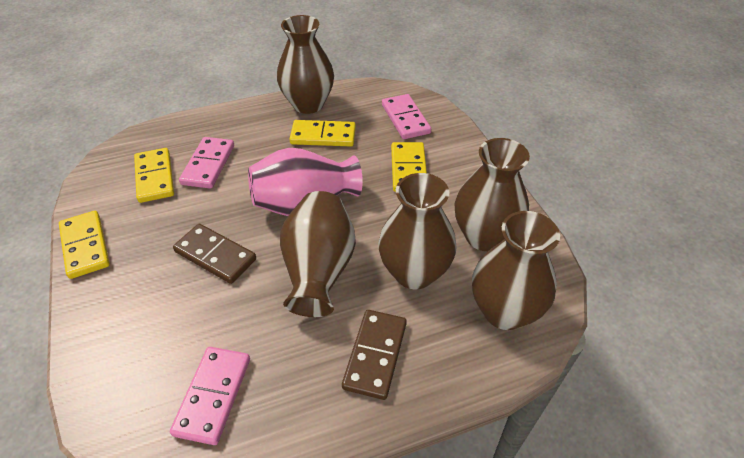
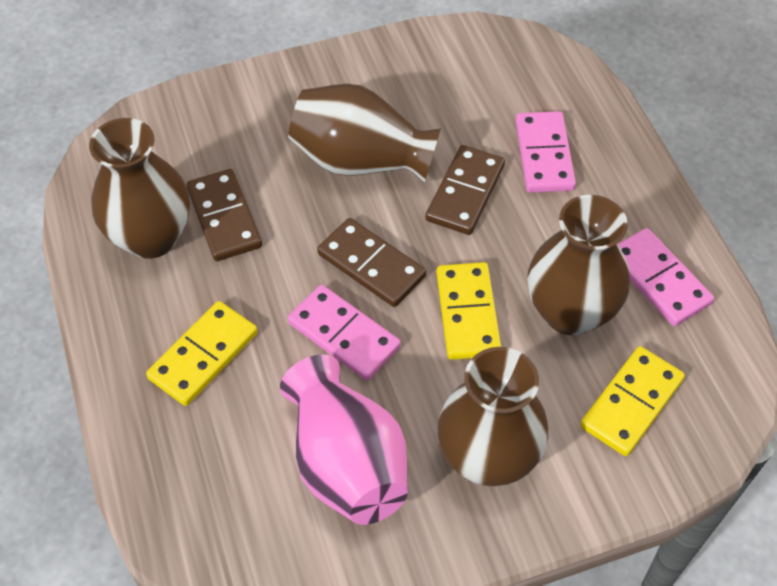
brown domino: 2 -> 3
brown vase: 5 -> 4
yellow domino: 4 -> 3

